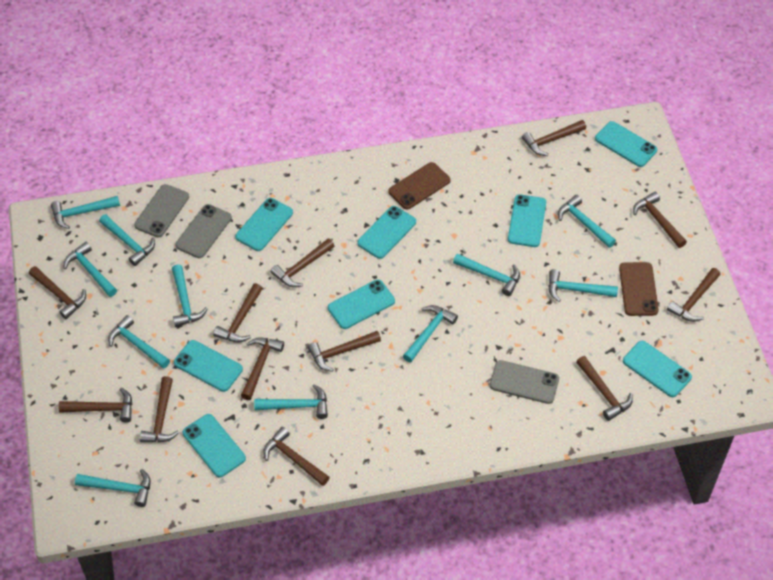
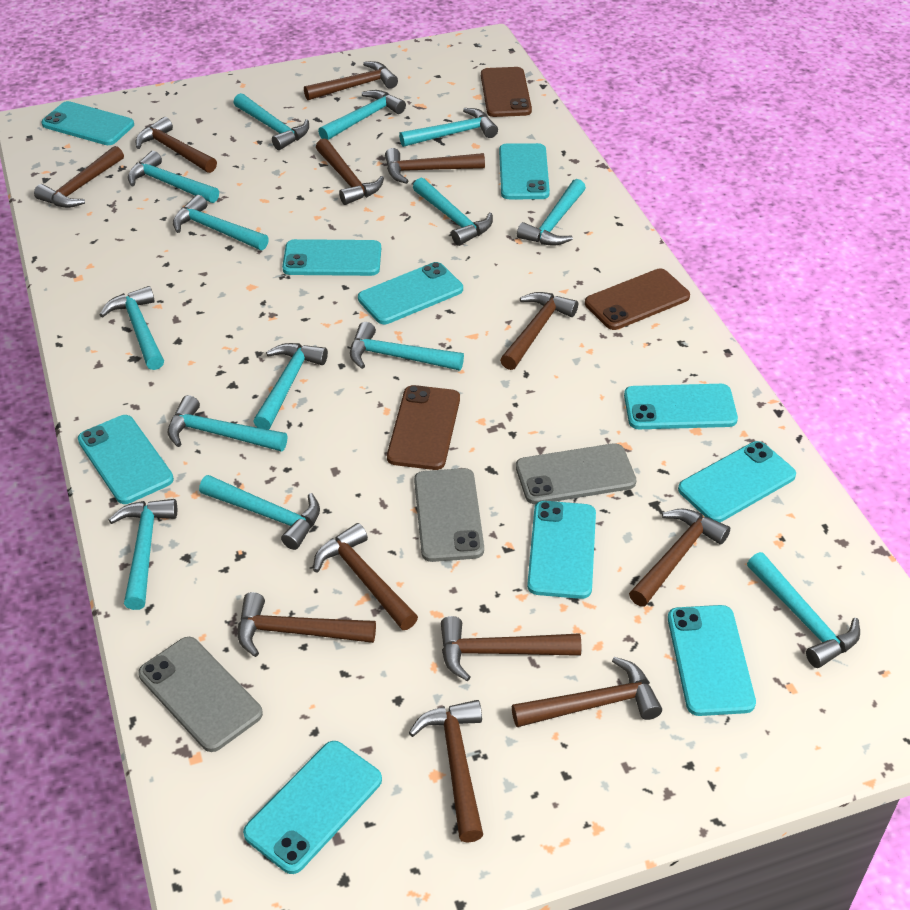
brown phone: 2 -> 3
turquoise hammer: 11 -> 14
turquoise phone: 8 -> 10

